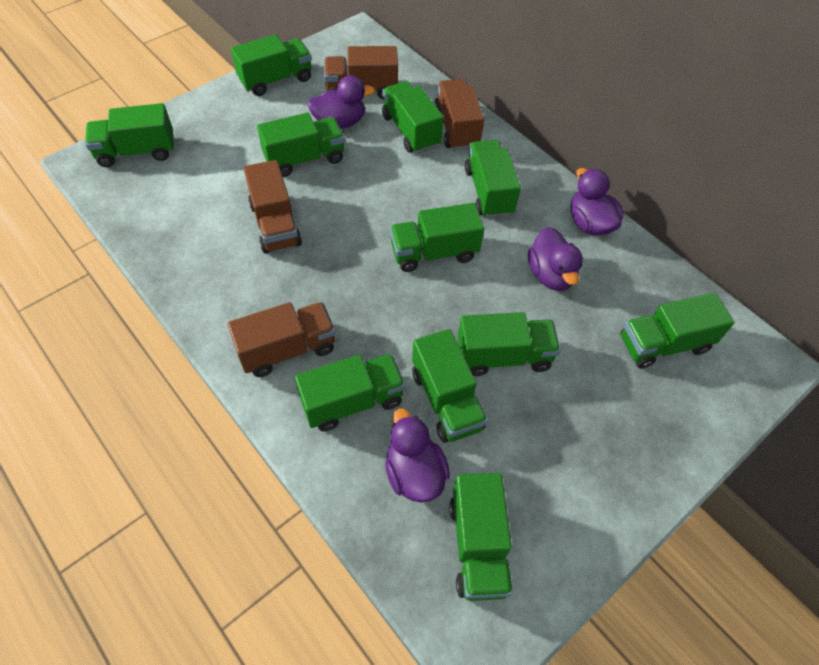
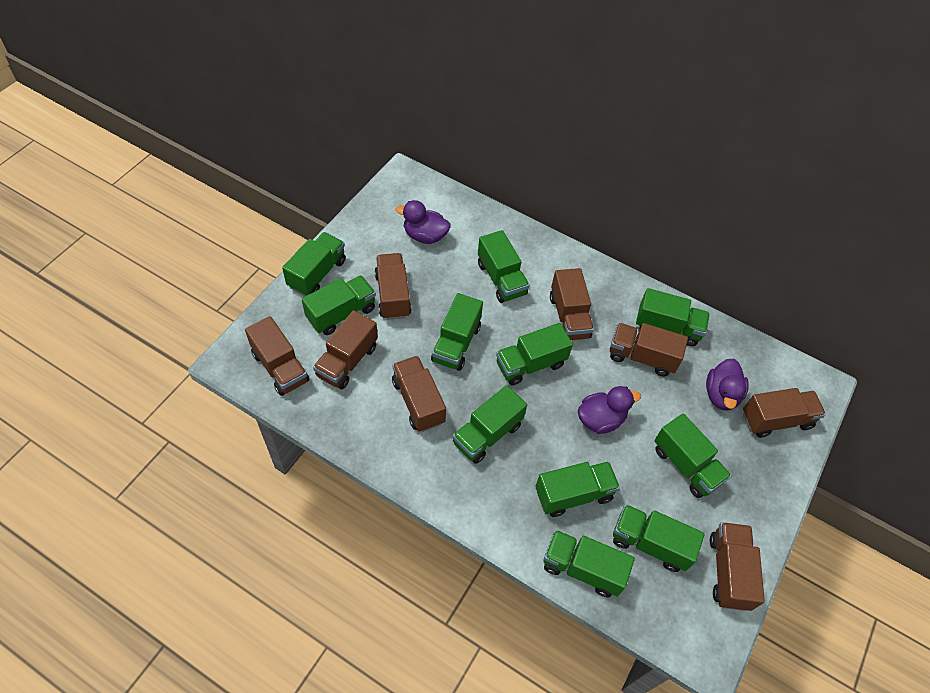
brown truck: 4 -> 8
purple duck: 4 -> 3

